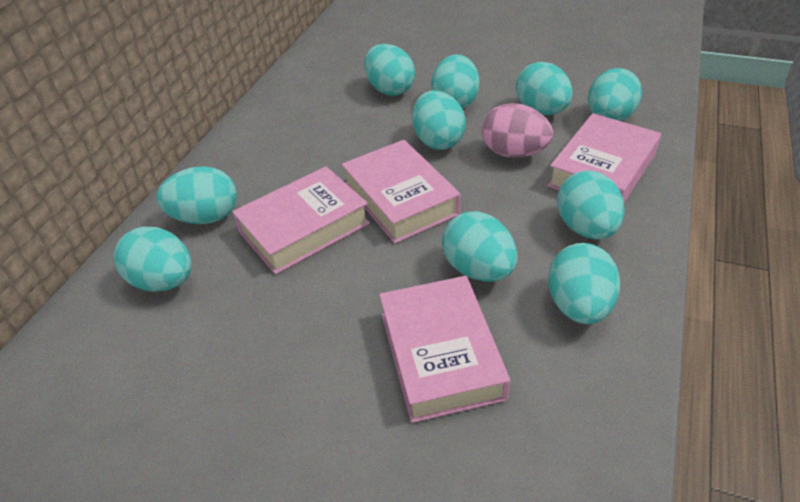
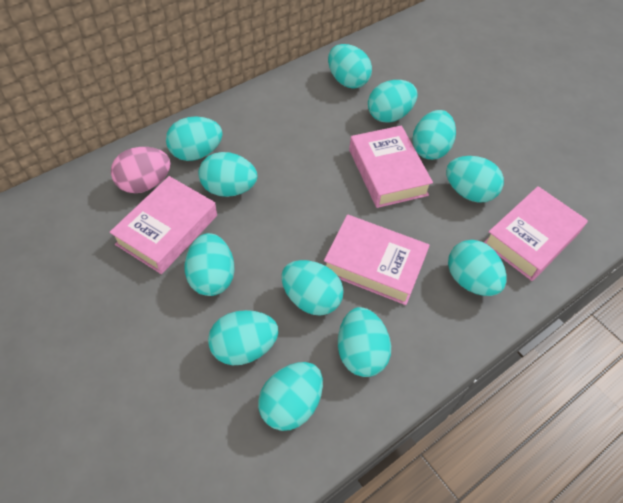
turquoise egg: 10 -> 12

